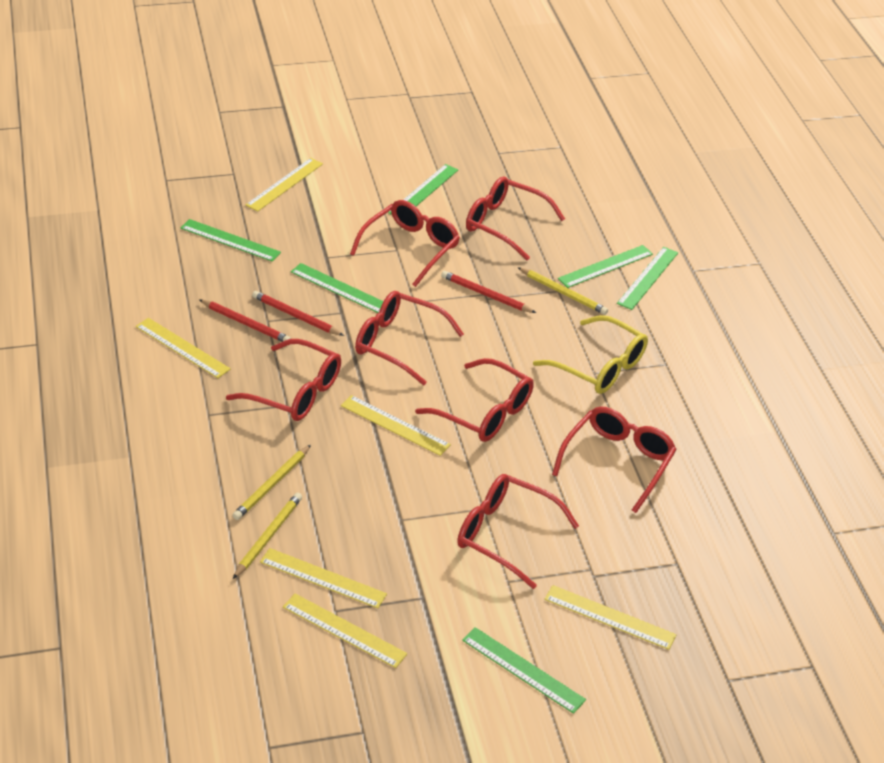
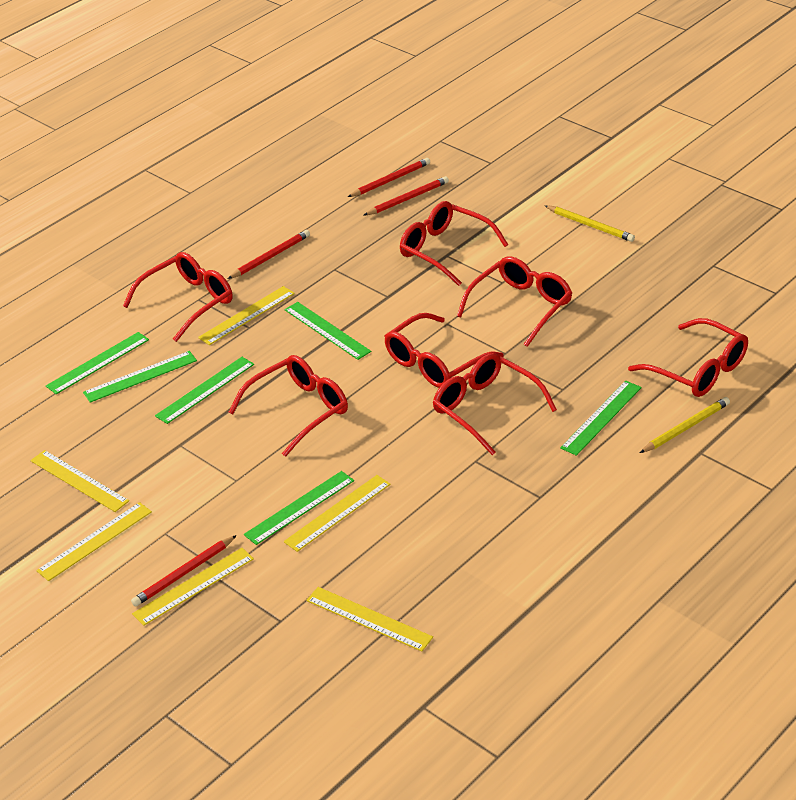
red pencil: 3 -> 4
yellow glasses: 1 -> 0
yellow pencil: 3 -> 2

